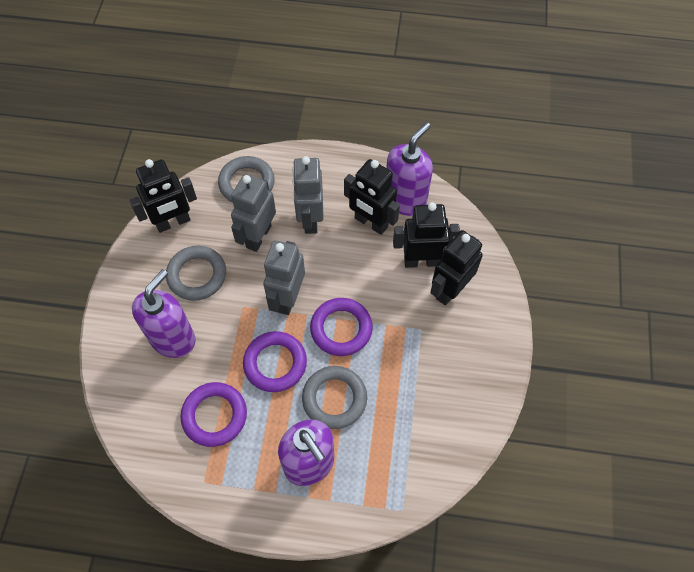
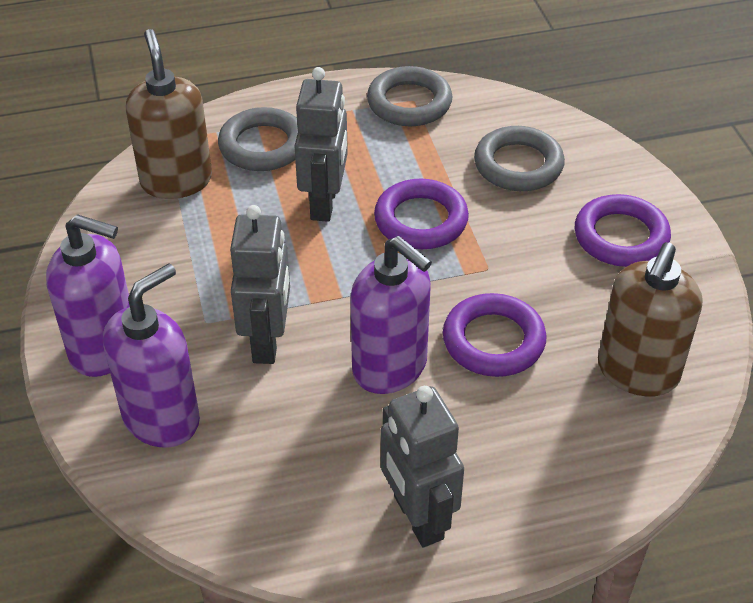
black robot: 4 -> 0
brown soap dispenser: 0 -> 2

